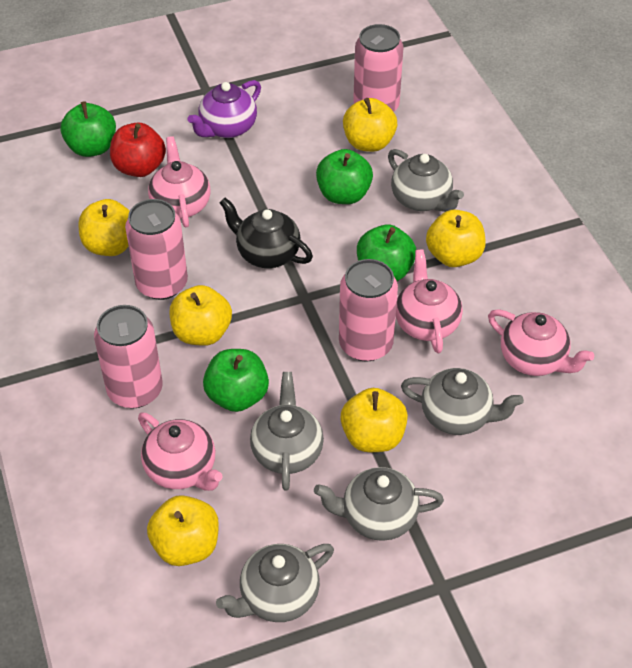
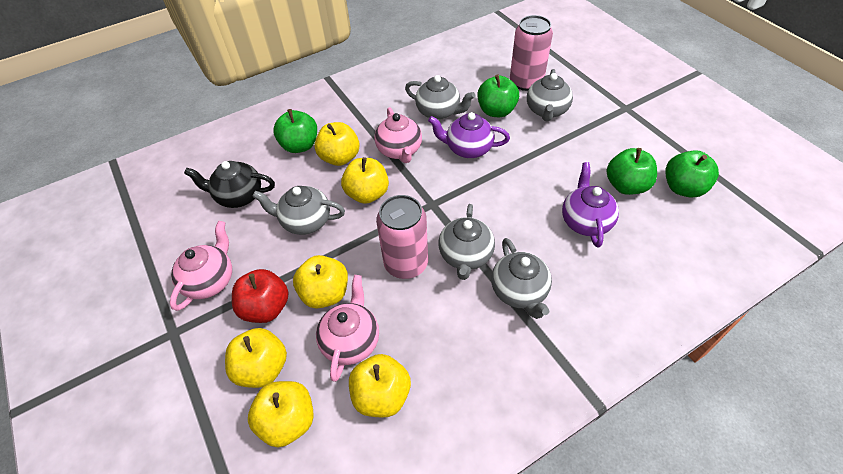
pink can: 4 -> 2
pink teapot: 4 -> 3
purple teapot: 1 -> 2

